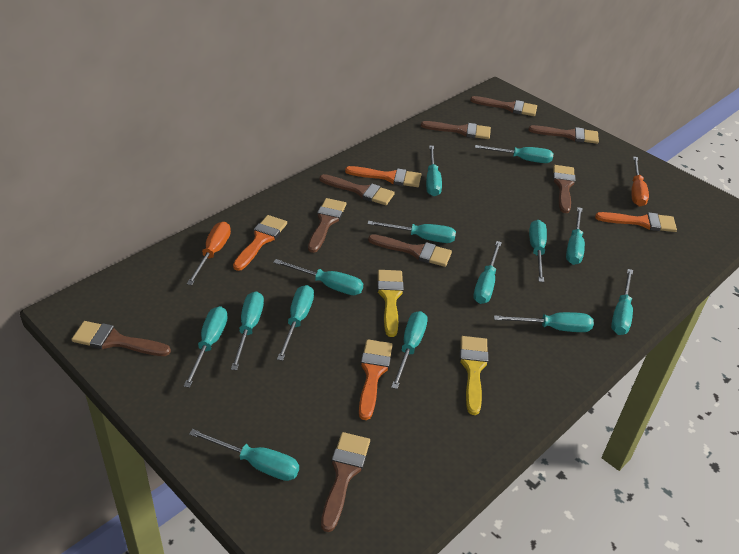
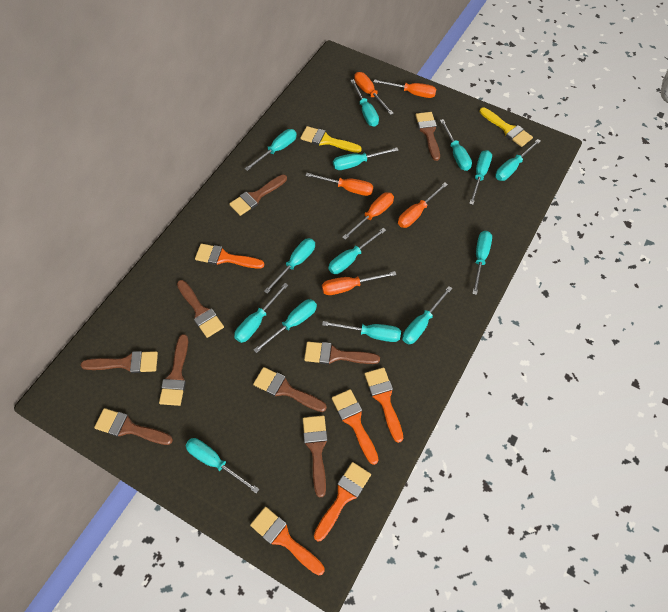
orange brush: 4 -> 5
orange screwdriver: 2 -> 6

